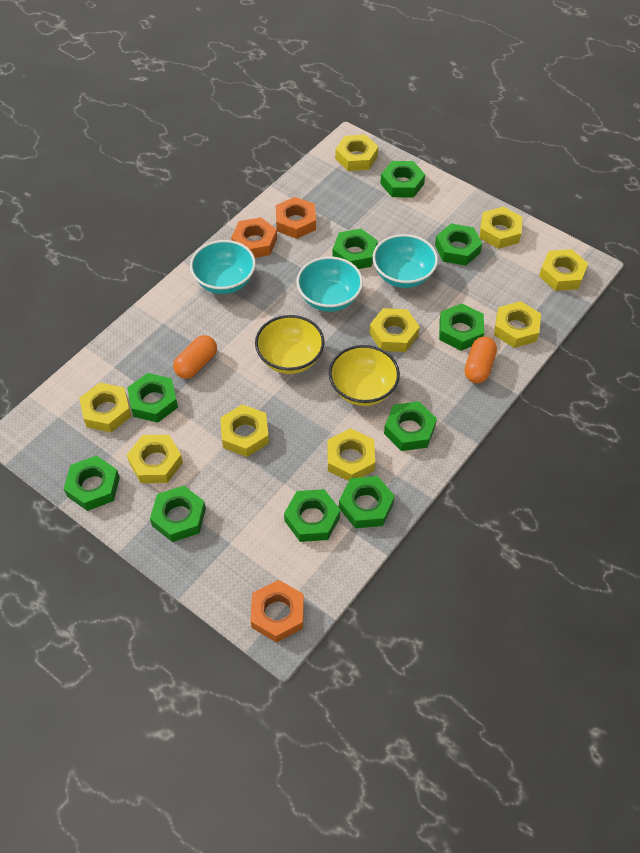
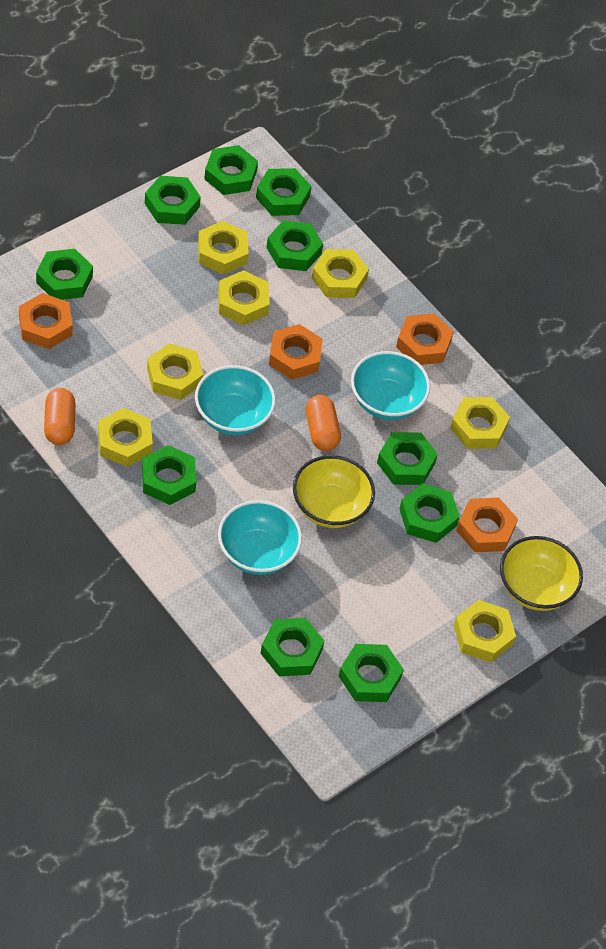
orange nut: 3 -> 4
yellow nut: 9 -> 7

